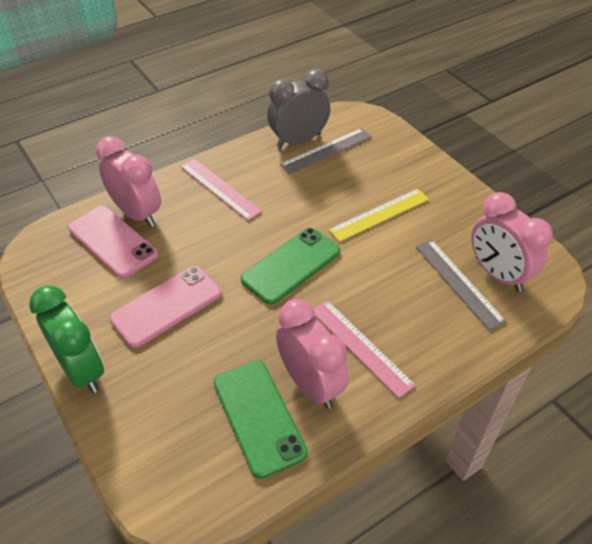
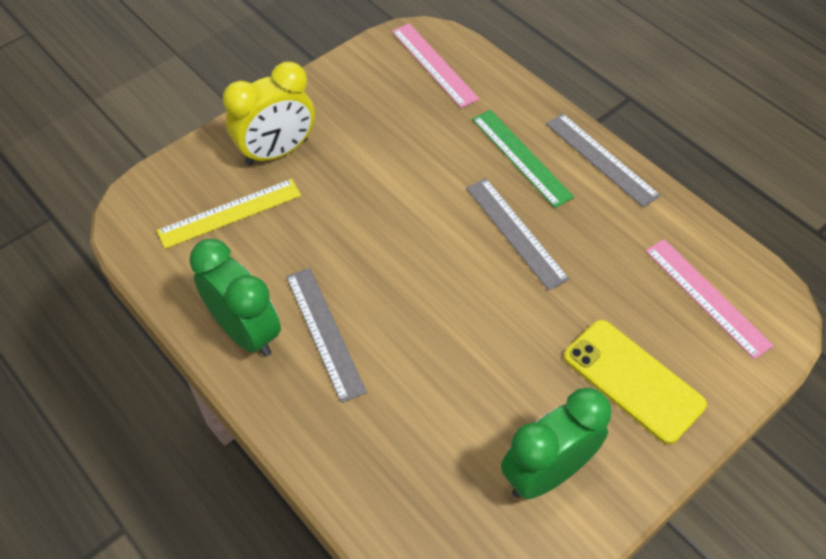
green clock: 1 -> 2
green phone: 2 -> 0
green ruler: 0 -> 1
grey clock: 1 -> 0
grey ruler: 2 -> 3
pink clock: 3 -> 0
pink phone: 2 -> 0
yellow clock: 0 -> 1
yellow phone: 0 -> 1

